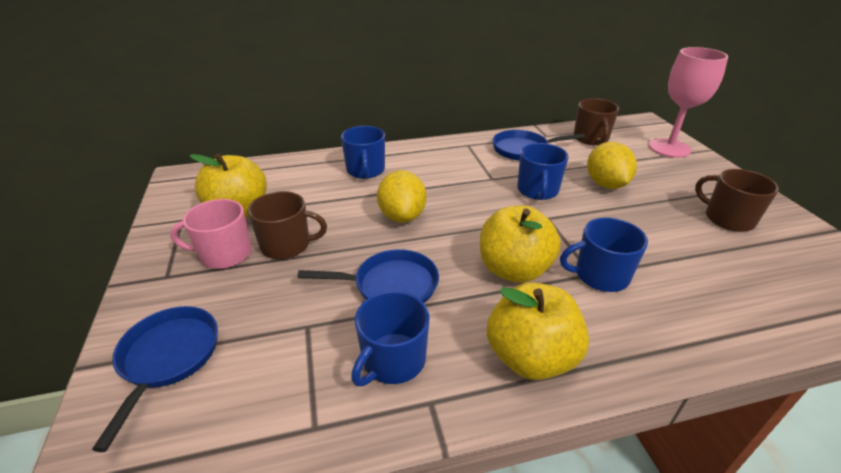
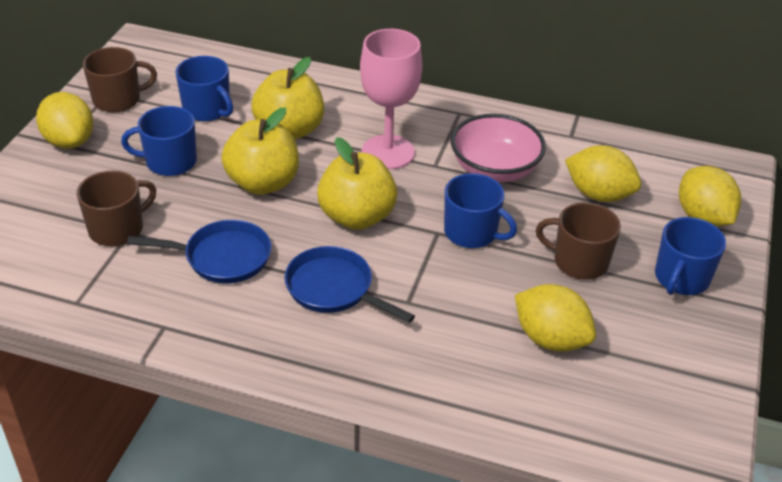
blue pan: 3 -> 2
pink bowl: 0 -> 1
pink mug: 1 -> 0
yellow lemon: 2 -> 4

